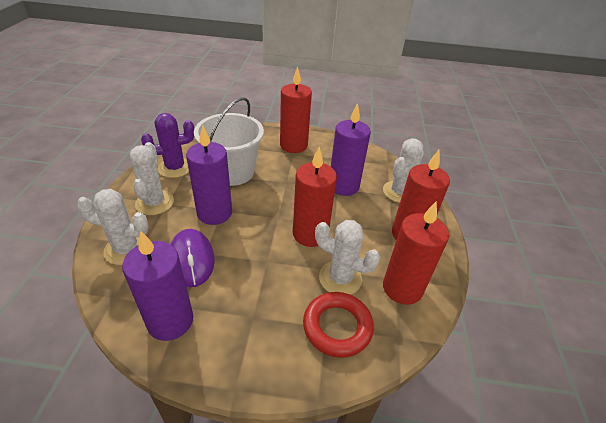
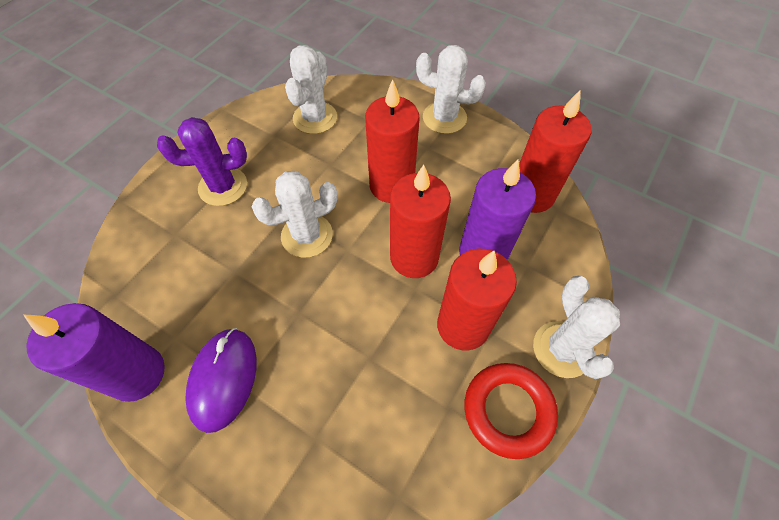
purple candle: 3 -> 2
white bucket: 1 -> 0

